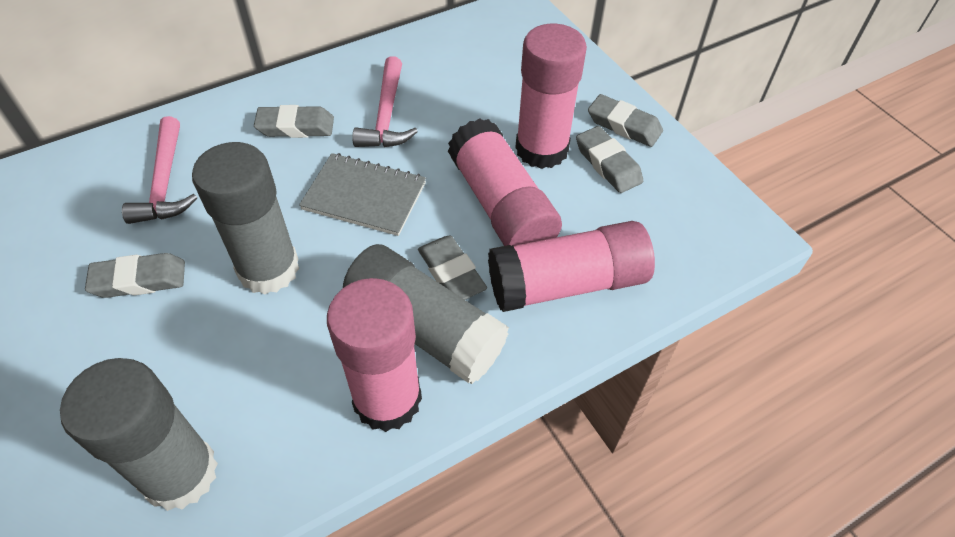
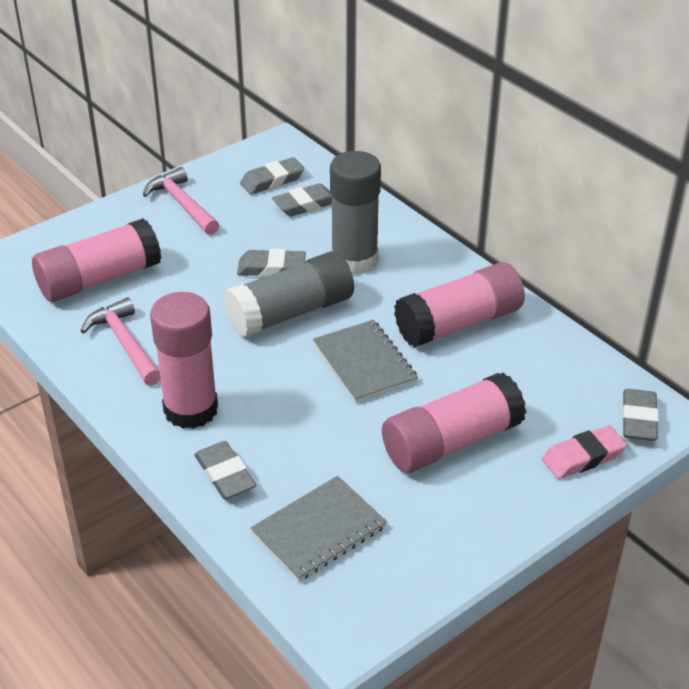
grey glue stick: 3 -> 2
grey notebook: 1 -> 2
pink eraser: 0 -> 1

